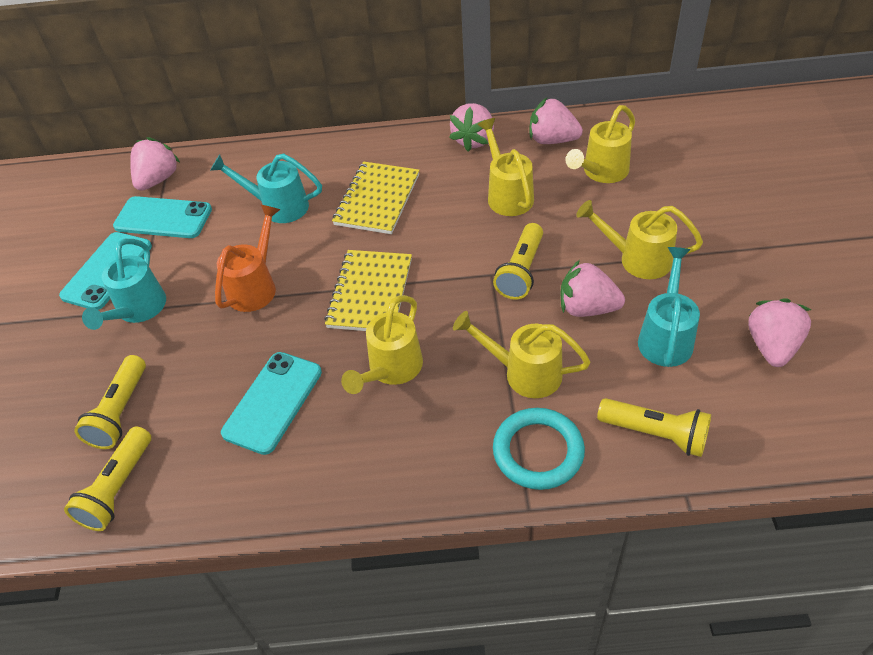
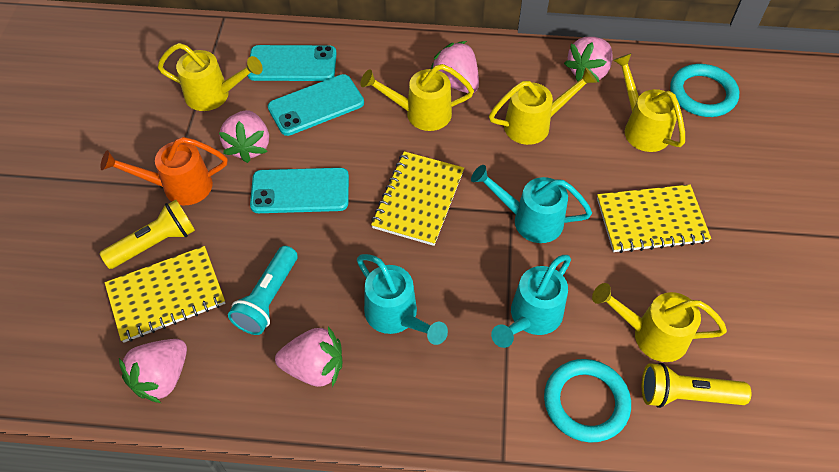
turquoise flashlight: 0 -> 1
turquoise ring: 1 -> 2
yellow flashlight: 4 -> 2
yellow notebook: 2 -> 3

